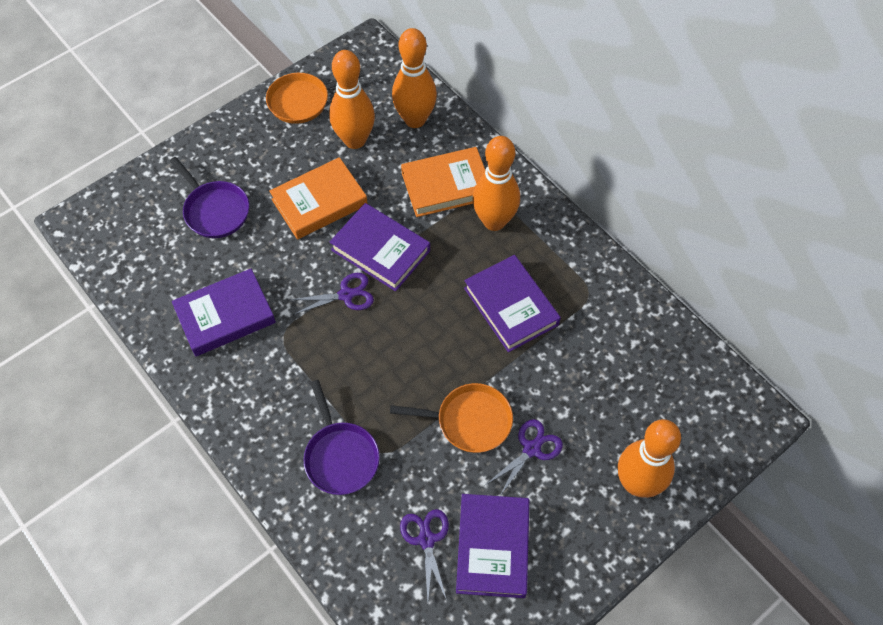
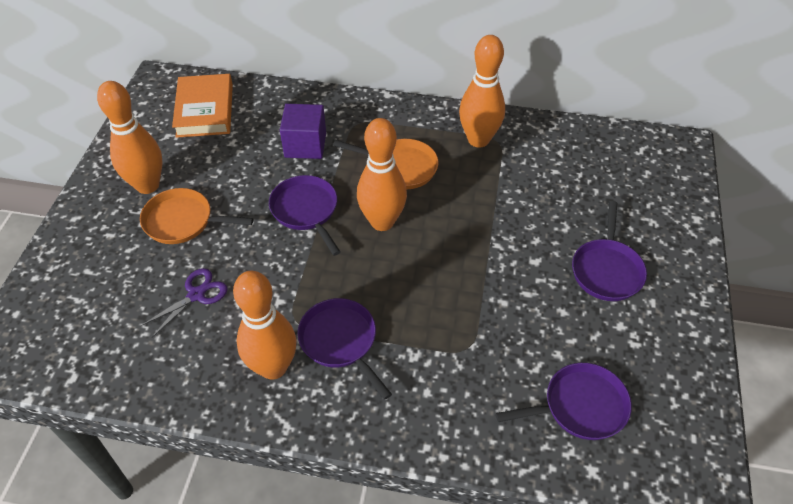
orange book: 2 -> 1
purple book: 4 -> 0
purple cube: 0 -> 1
purple pan: 2 -> 4
purple scissors: 3 -> 1

